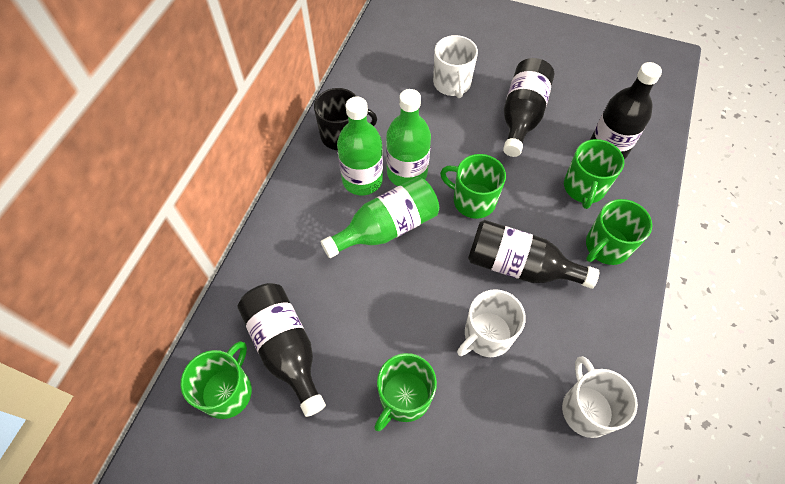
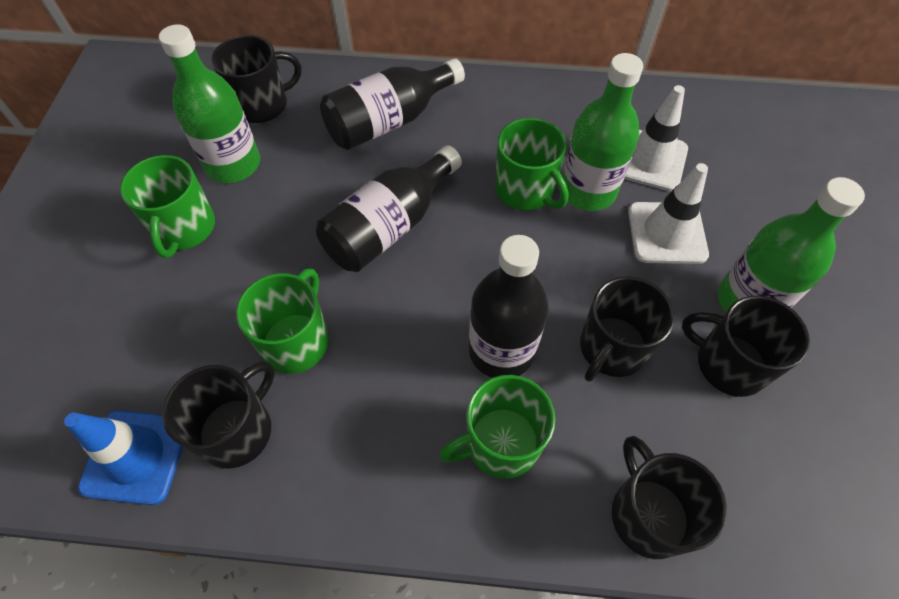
black bottle: 4 -> 3
black mug: 1 -> 5
blue traffic cone: 0 -> 1
green mug: 5 -> 4
white mug: 3 -> 0
white traffic cone: 0 -> 2

